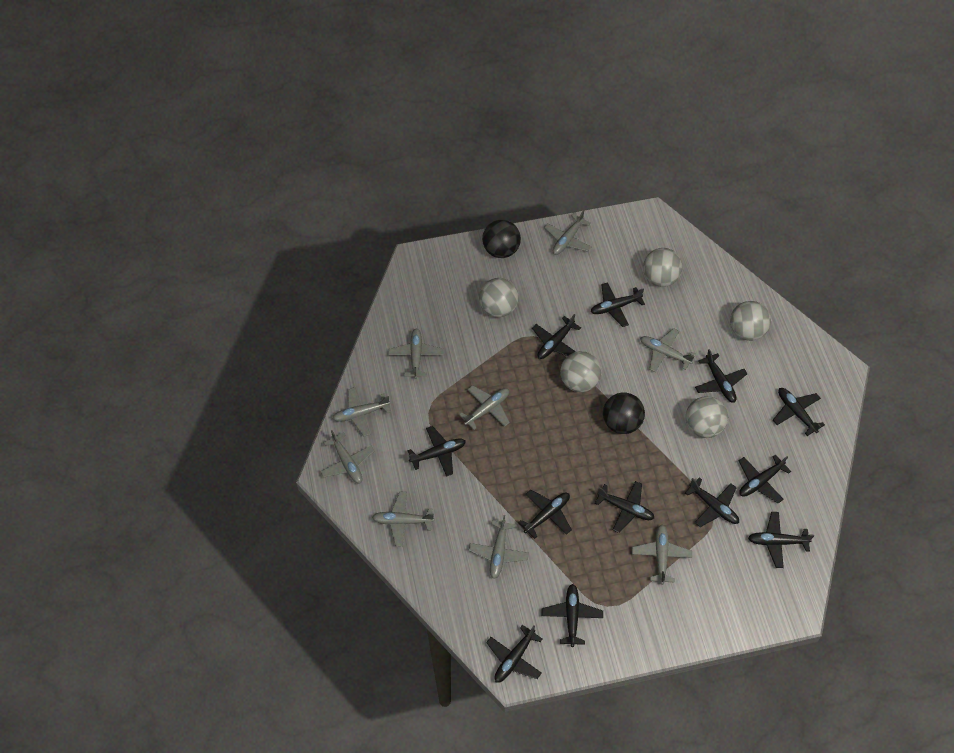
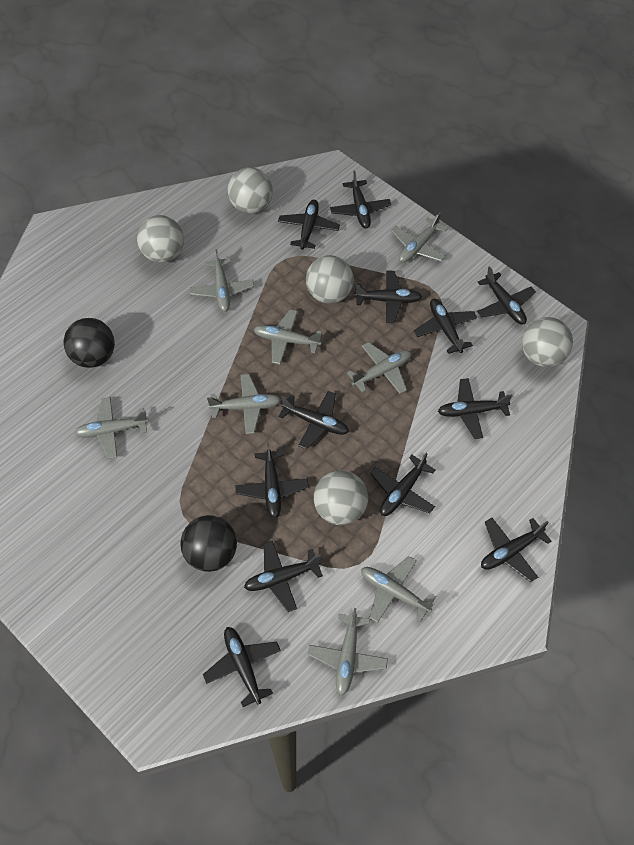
grey plane: 9 -> 8

